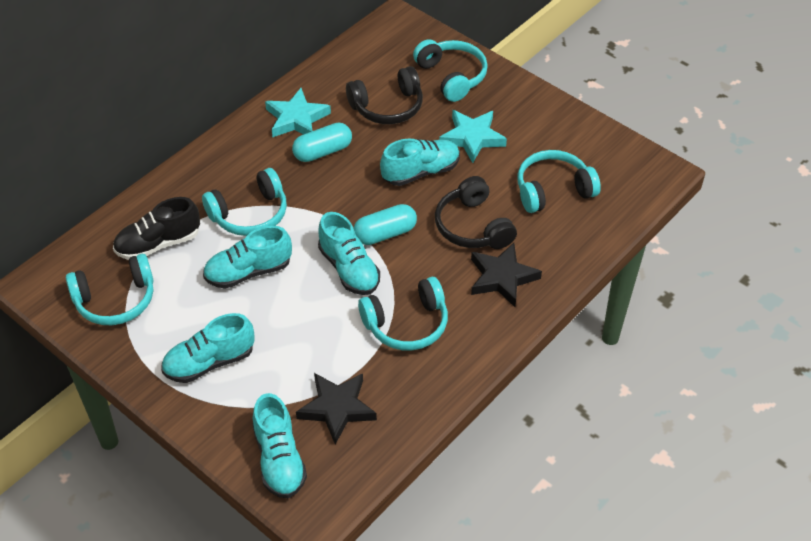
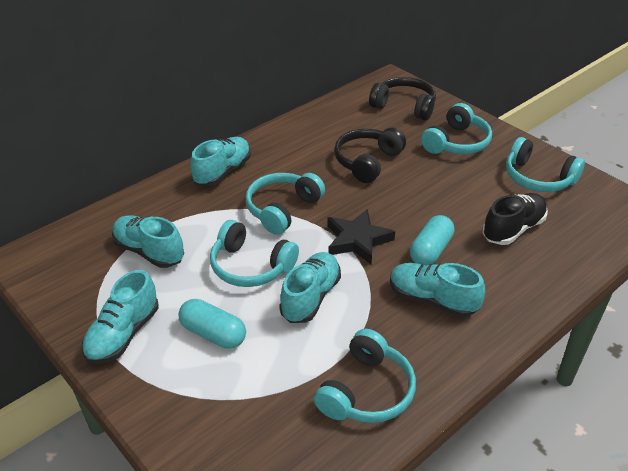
black star: 2 -> 1
turquoise star: 2 -> 0

